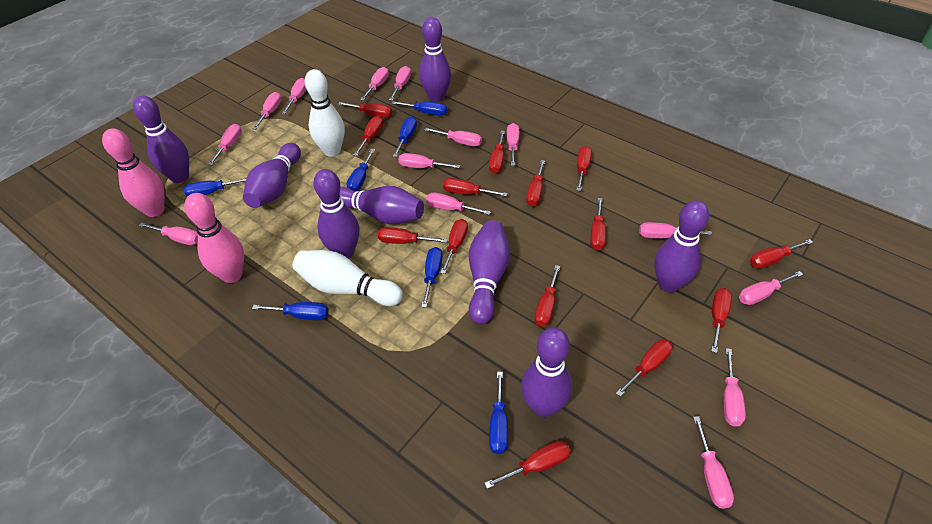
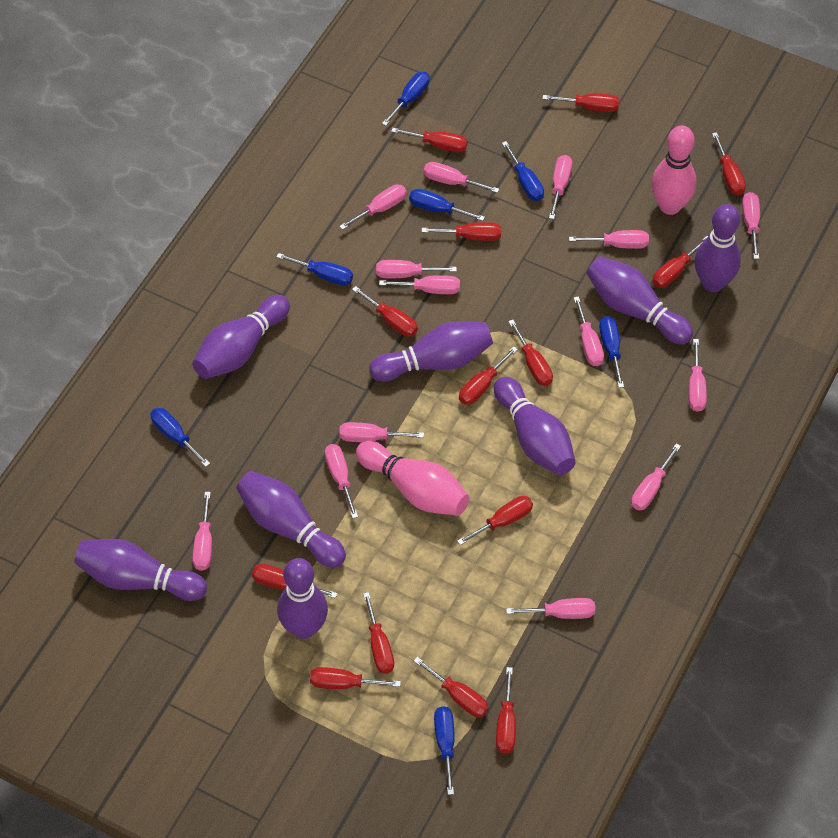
white bowling pin: 2 -> 0

